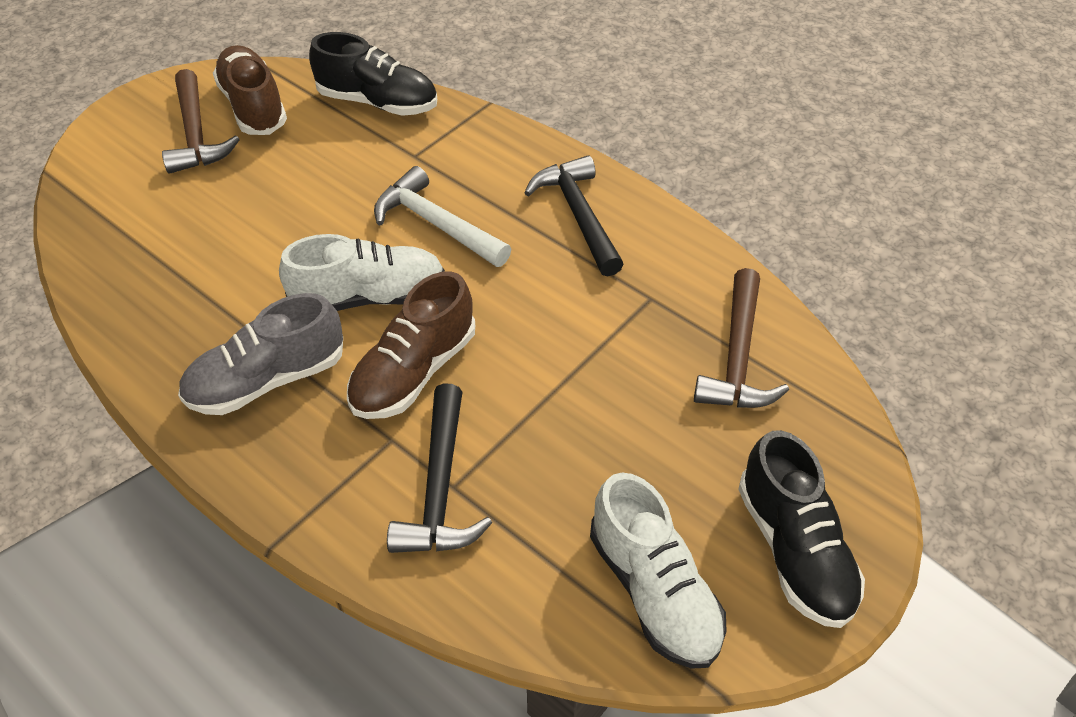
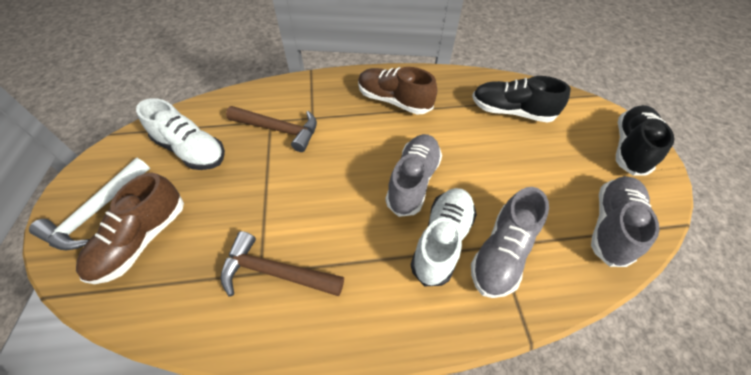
black hammer: 2 -> 0
grey shoe: 1 -> 3

